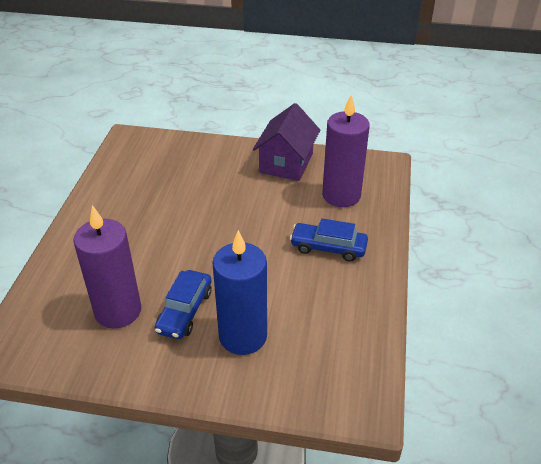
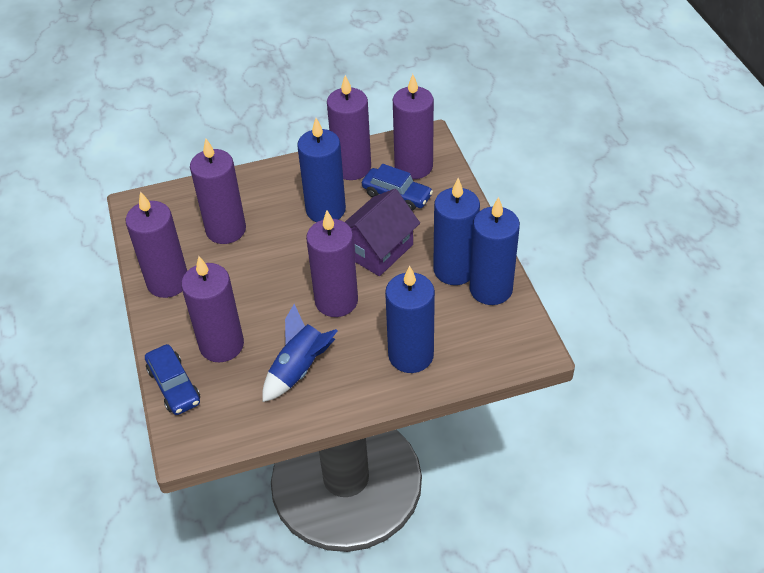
blue candle: 1 -> 4
blue rocket: 0 -> 1
purple candle: 2 -> 6

